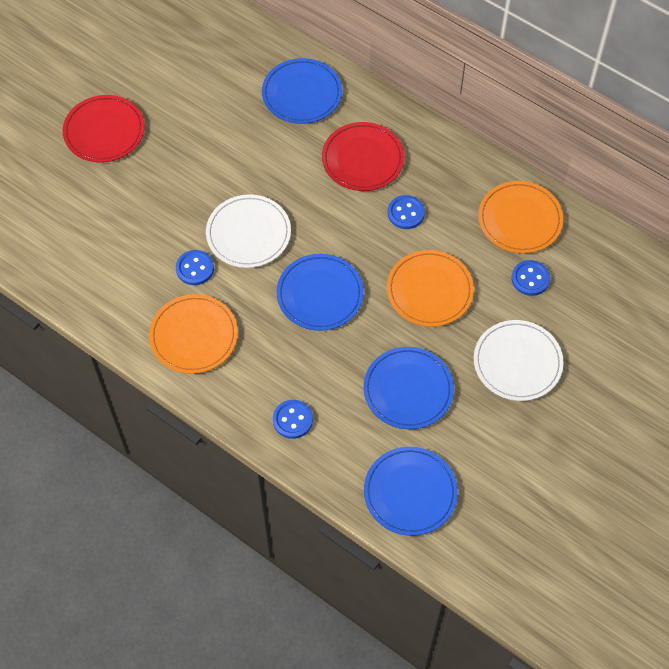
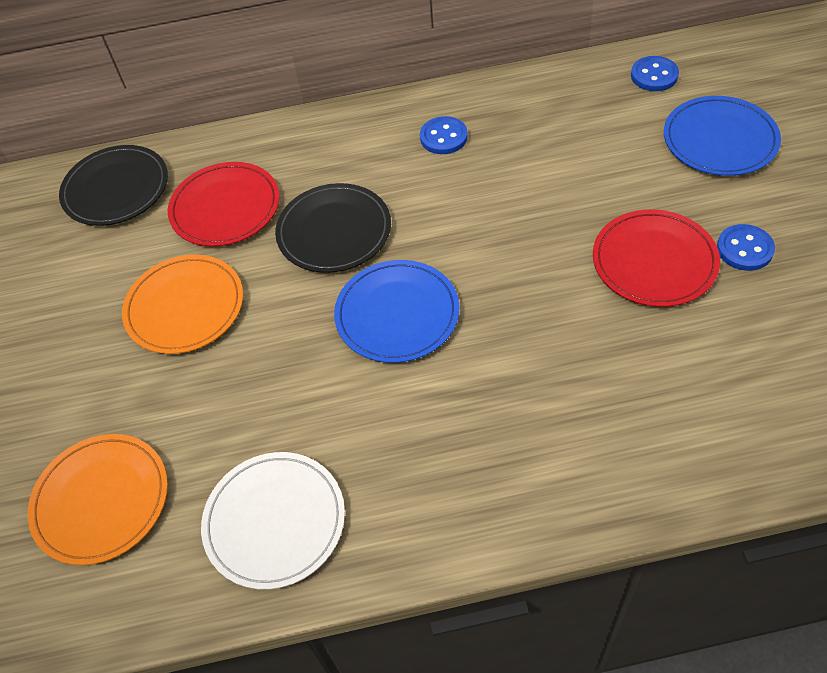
black plate: 0 -> 2
blue button: 4 -> 3
blue plate: 4 -> 2
orange plate: 3 -> 2
white plate: 2 -> 1

